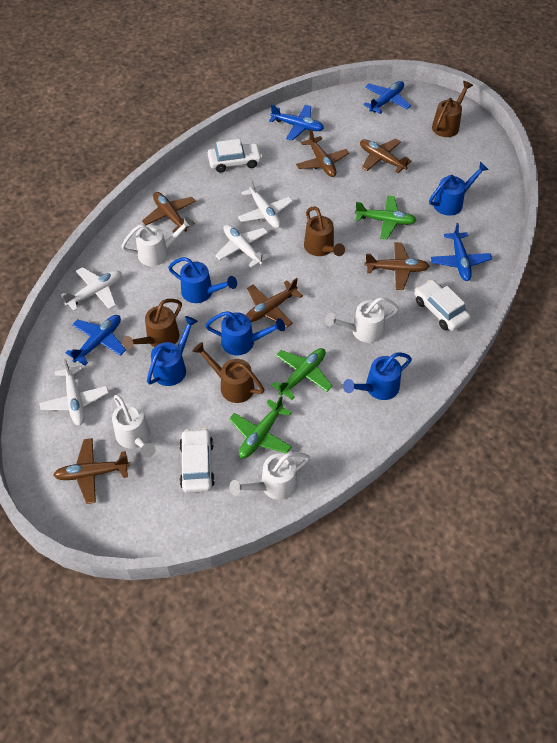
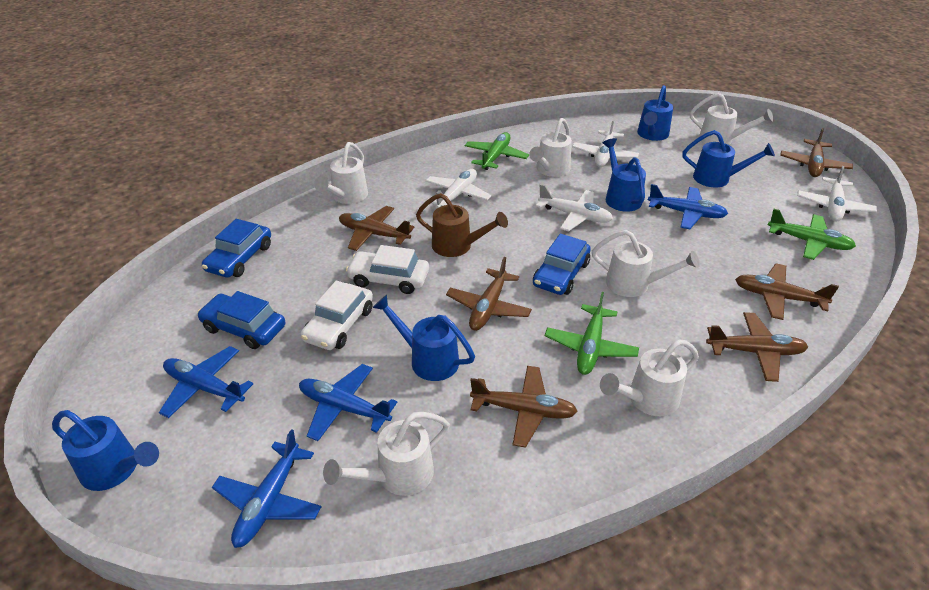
blue car: 0 -> 3
brown watering can: 4 -> 1
white car: 3 -> 2
white watering can: 4 -> 6

